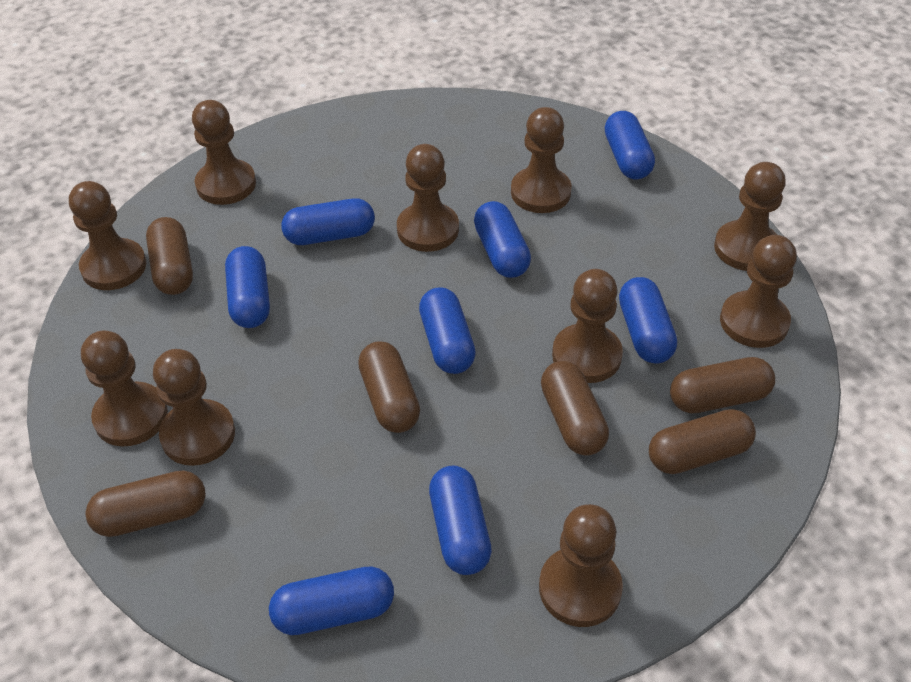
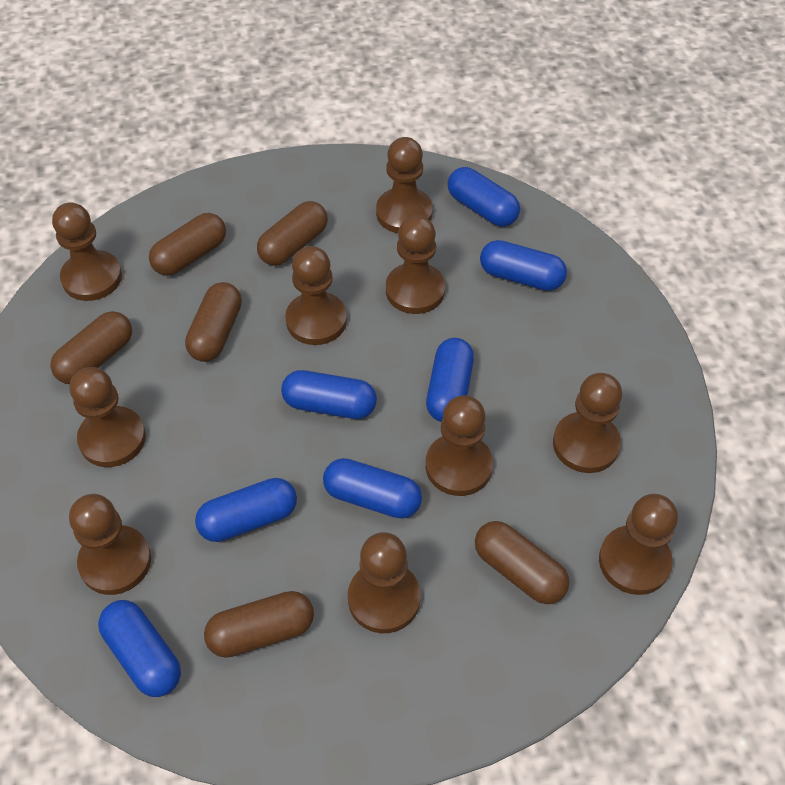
blue capsule: 8 -> 7

